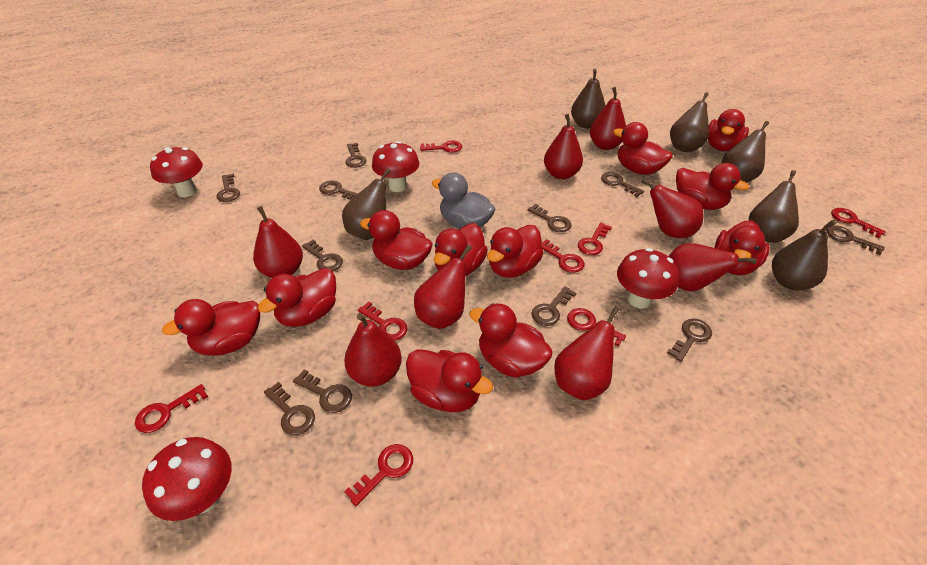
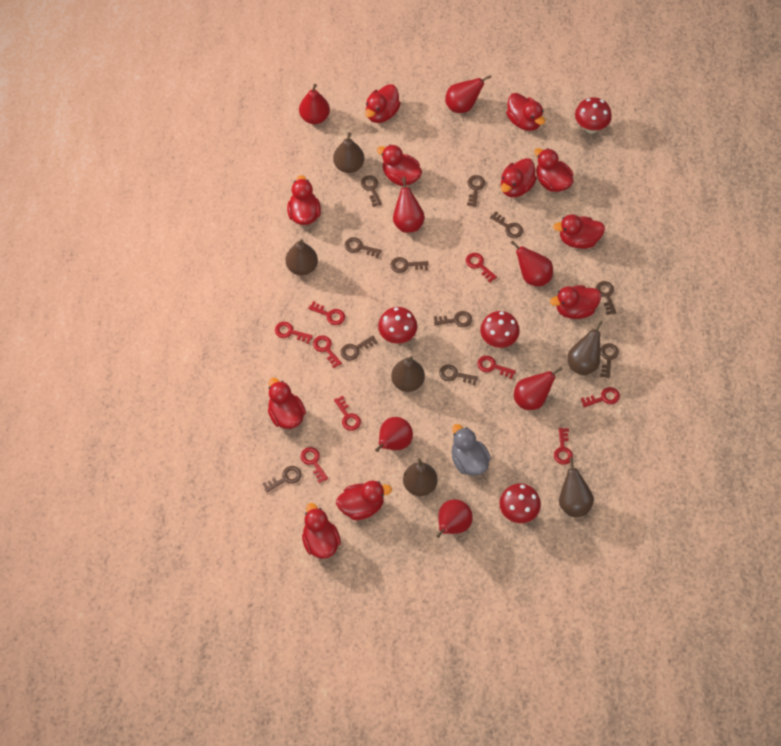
red key: 8 -> 9
red pear: 8 -> 7

